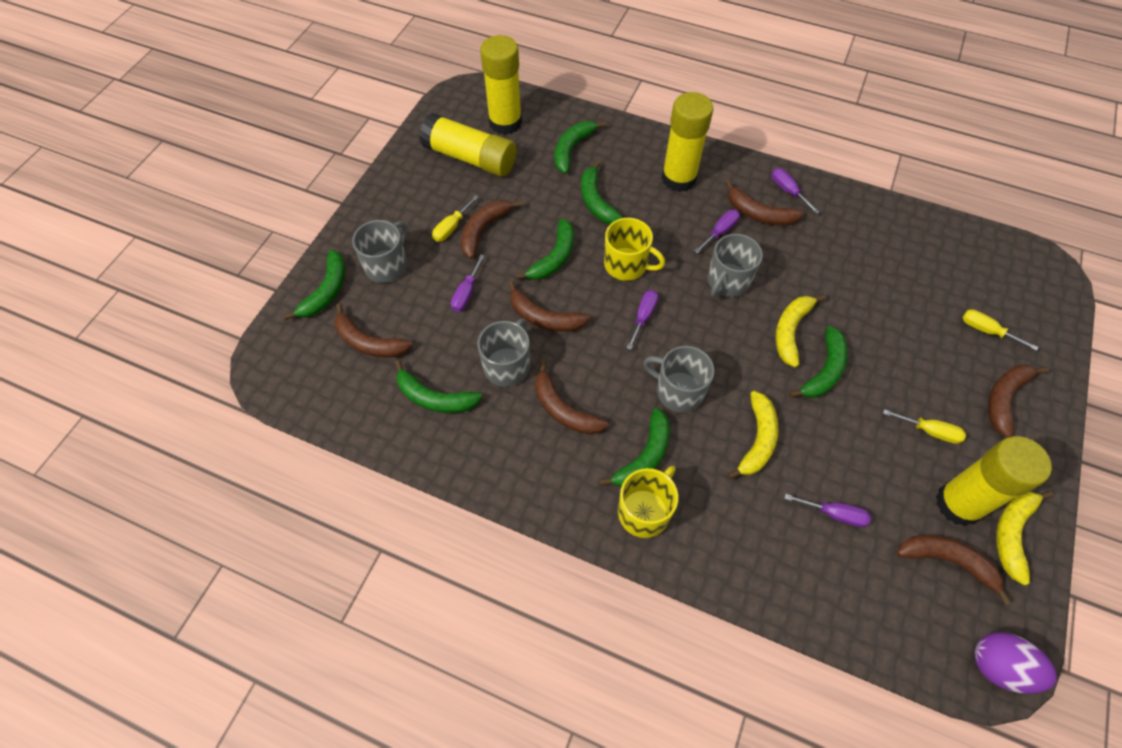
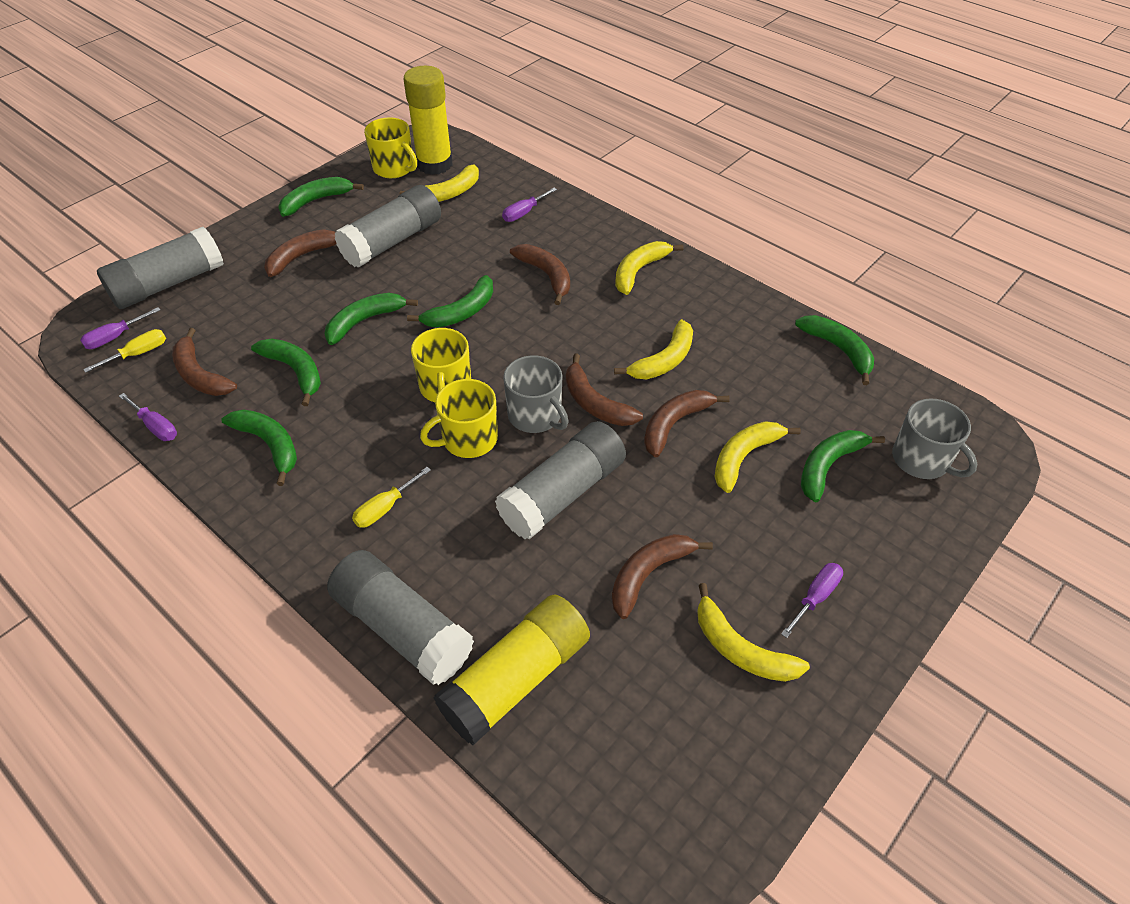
brown banana: 7 -> 6
grey glue stick: 0 -> 4
grey mug: 4 -> 2
purple egg: 1 -> 0
purple screwdriver: 5 -> 4
yellow banana: 3 -> 5
yellow glue stick: 4 -> 2
yellow mug: 2 -> 3
yellow screwdriver: 3 -> 2

